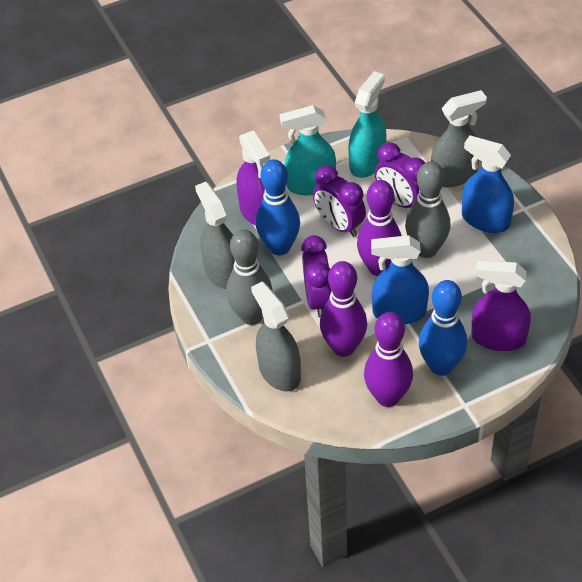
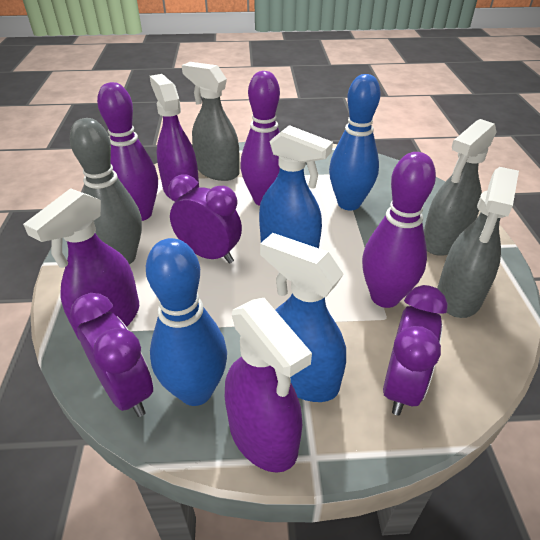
grey bowling pin: 2 -> 1
purple spray bottle: 2 -> 3
turquoise spray bottle: 2 -> 0

